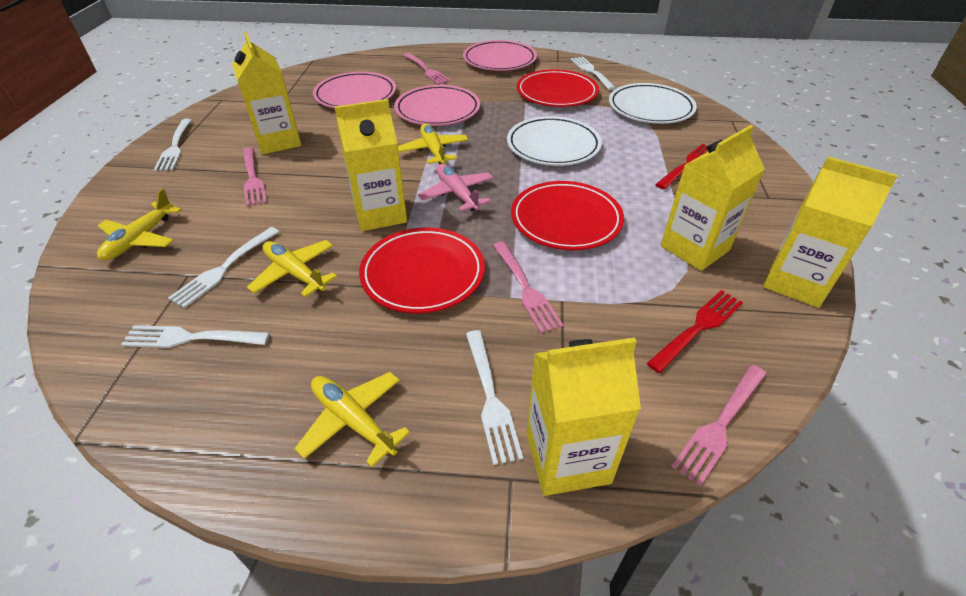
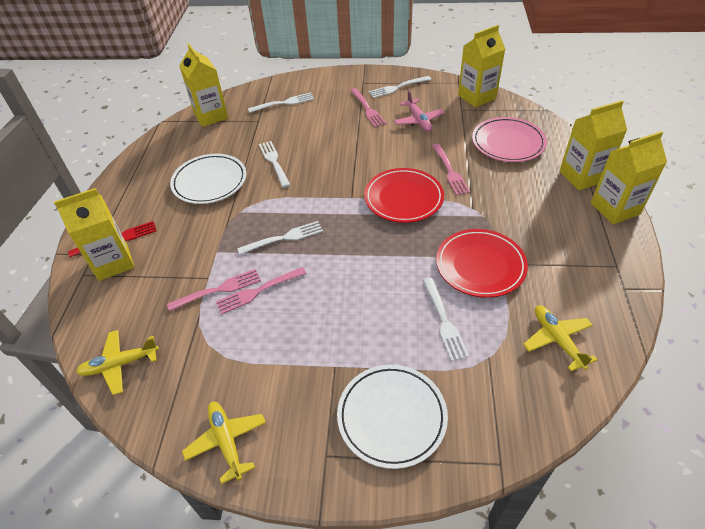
pink plate: 3 -> 1
red fork: 2 -> 1
red plate: 3 -> 2
yellow plane: 4 -> 3

